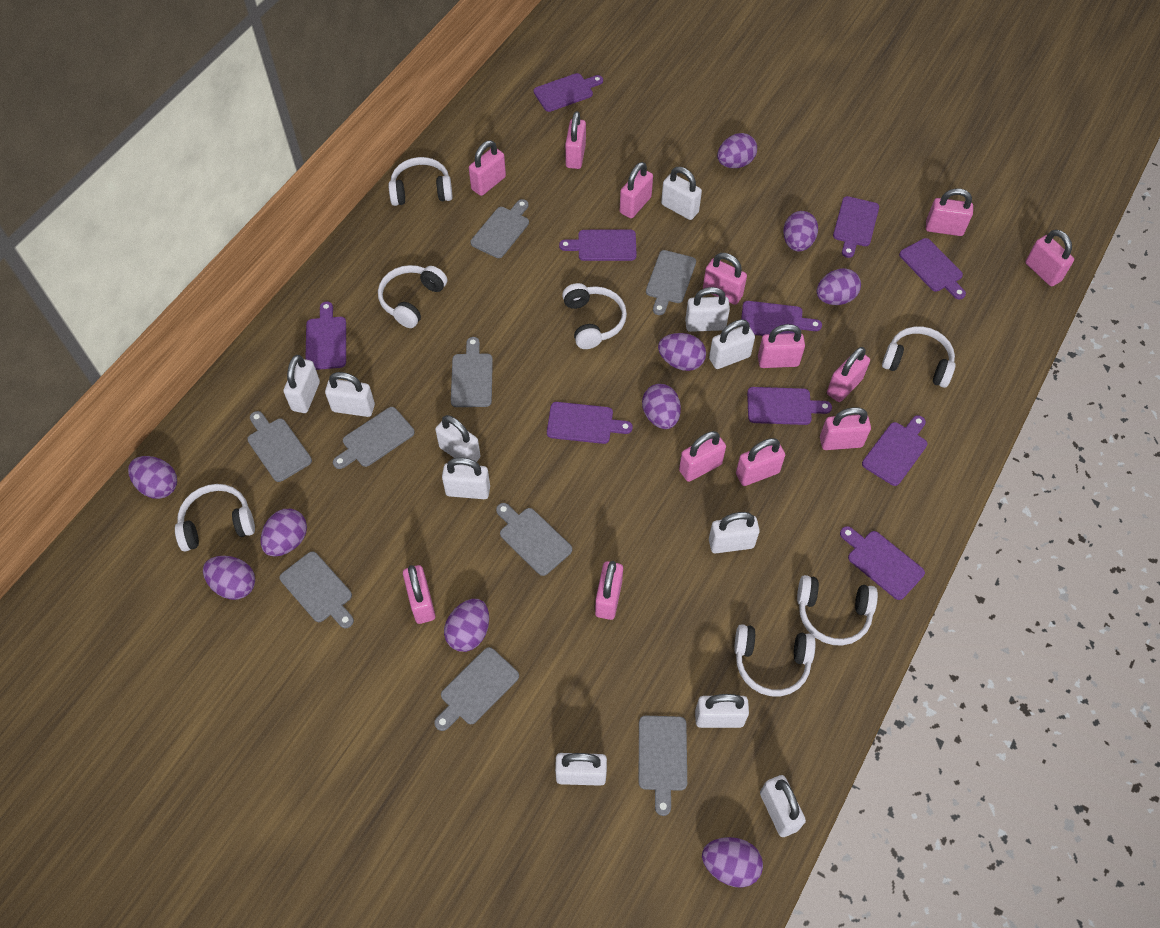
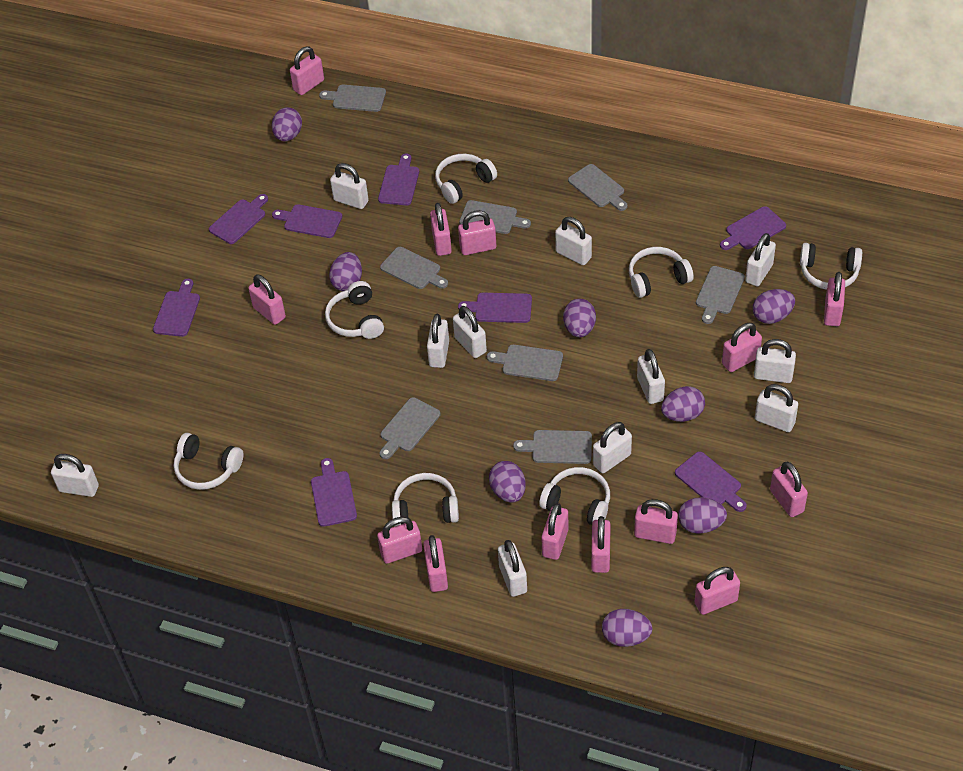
grey cutting board: 9 -> 8
purple cutting board: 10 -> 8
purple egg: 10 -> 8

